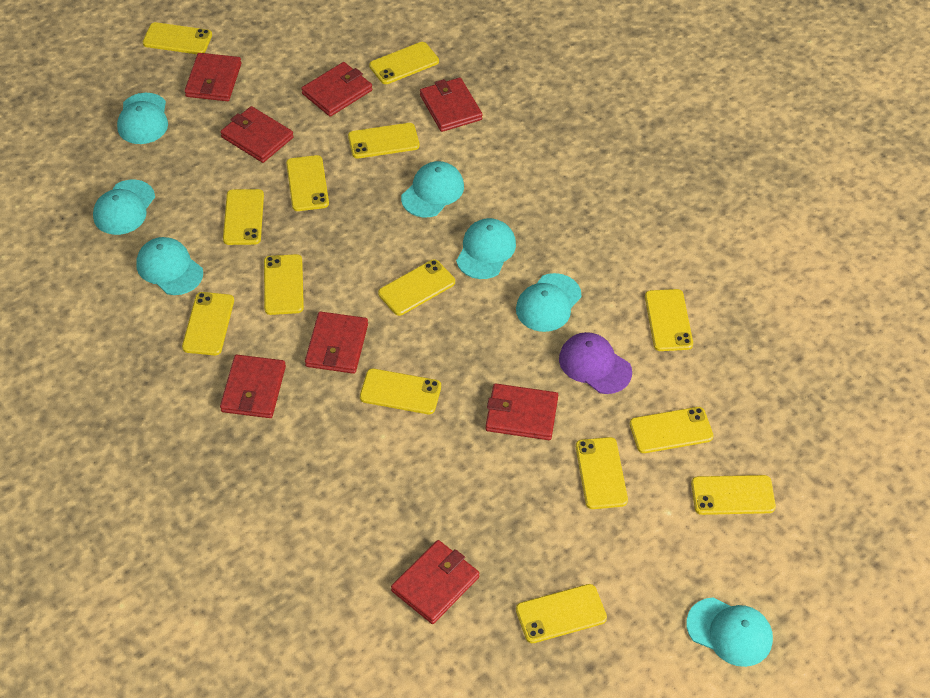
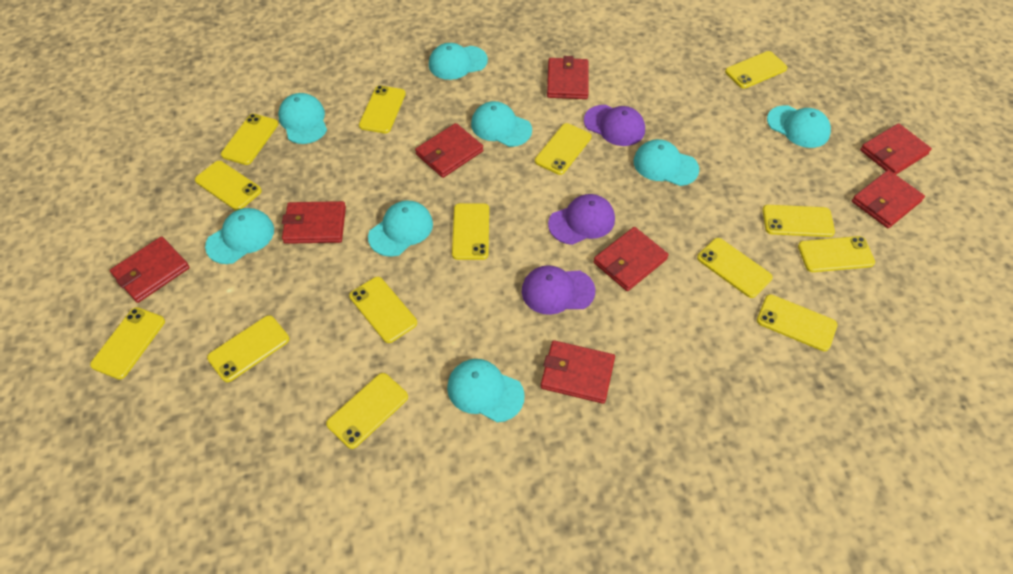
purple cap: 1 -> 3
turquoise cap: 7 -> 8

